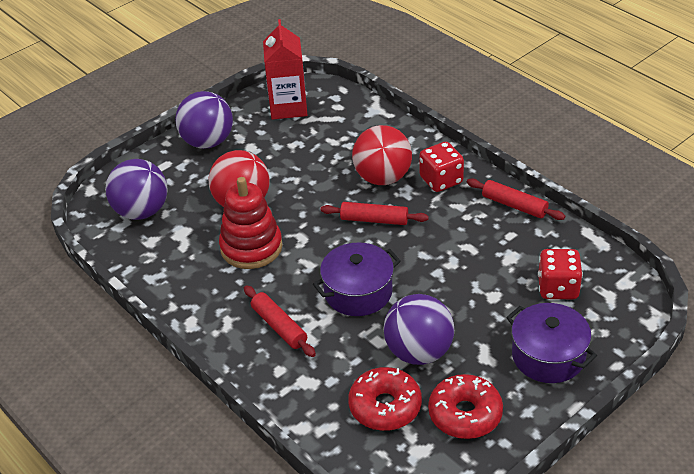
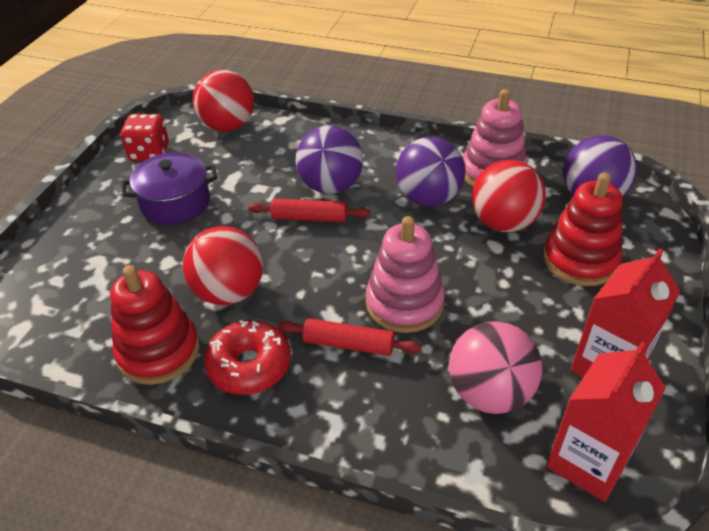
pink ball: 0 -> 1
pink stacking toy: 0 -> 2
purple pot: 2 -> 1
red ball: 2 -> 3
red carton: 1 -> 2
red dice: 2 -> 1
red donut: 2 -> 1
red rolling pin: 3 -> 2
red stacking toy: 1 -> 2

